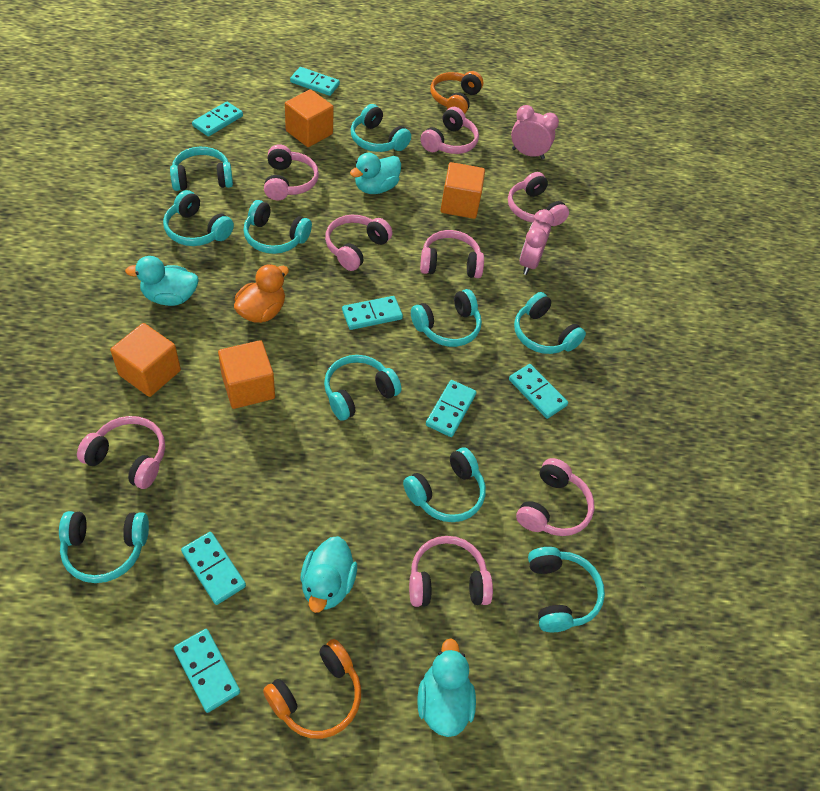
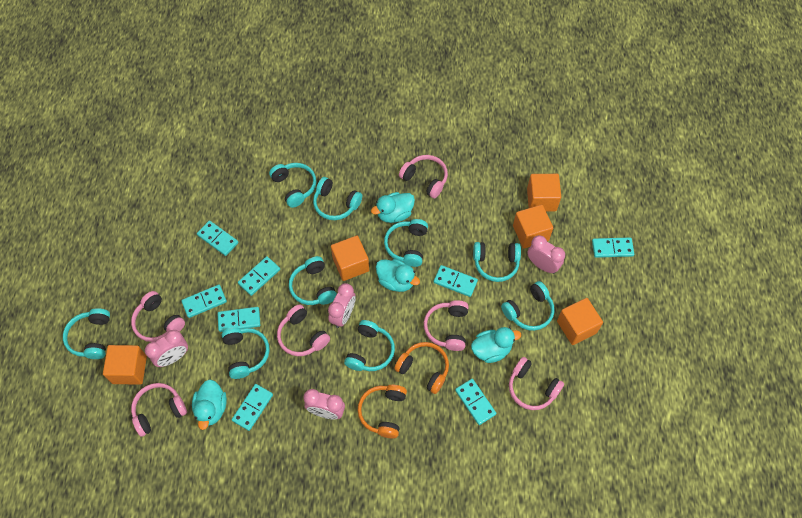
orange cube: 4 -> 5
orange duck: 1 -> 0
pink clock: 2 -> 4
pink headphones: 8 -> 6
turquoise domino: 7 -> 8
turquoise headphones: 10 -> 9

